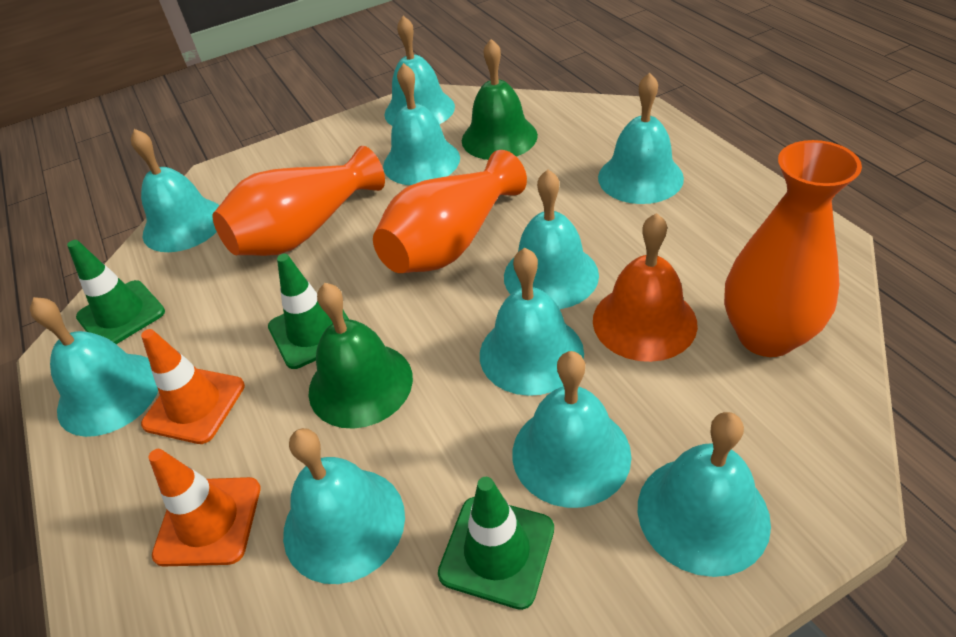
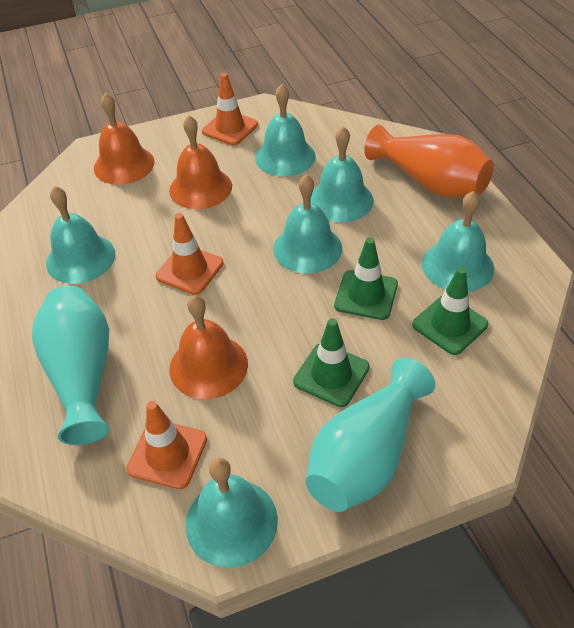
green bell: 2 -> 0
orange bell: 1 -> 3
orange traffic cone: 2 -> 3
orange vase: 3 -> 1
turquoise bell: 10 -> 6
turquoise vase: 0 -> 2

